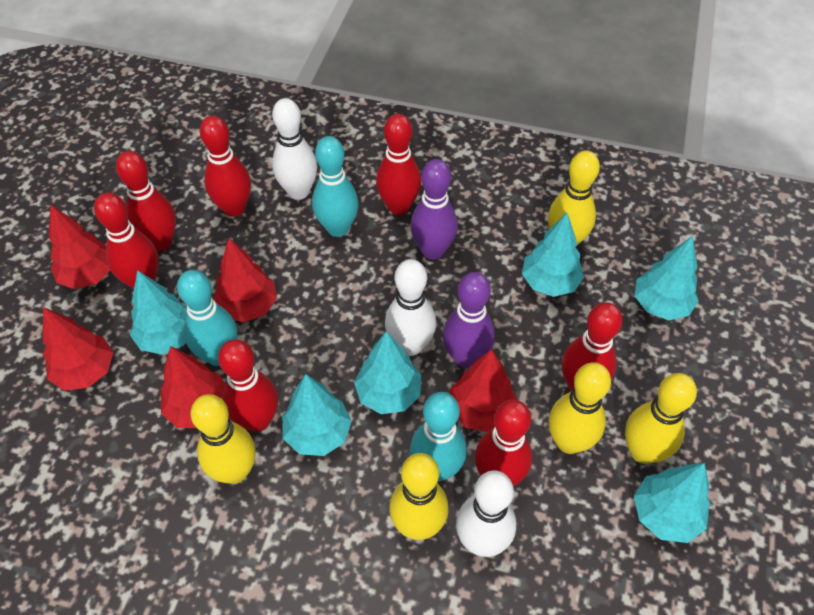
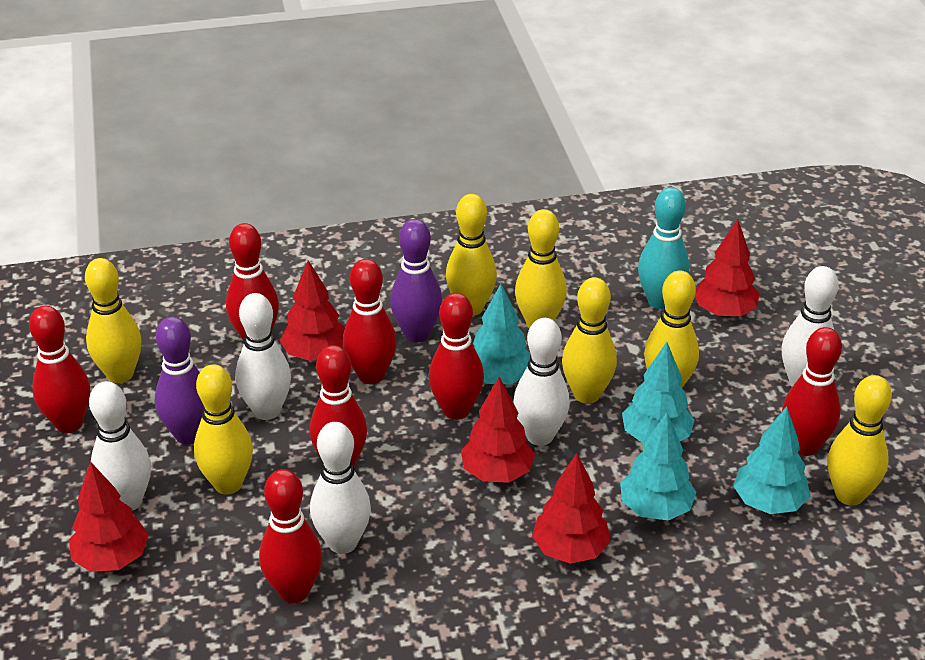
turquoise bowling pin: 3 -> 1
turquoise tree: 6 -> 4
white bowling pin: 3 -> 5
yellow bowling pin: 5 -> 7

